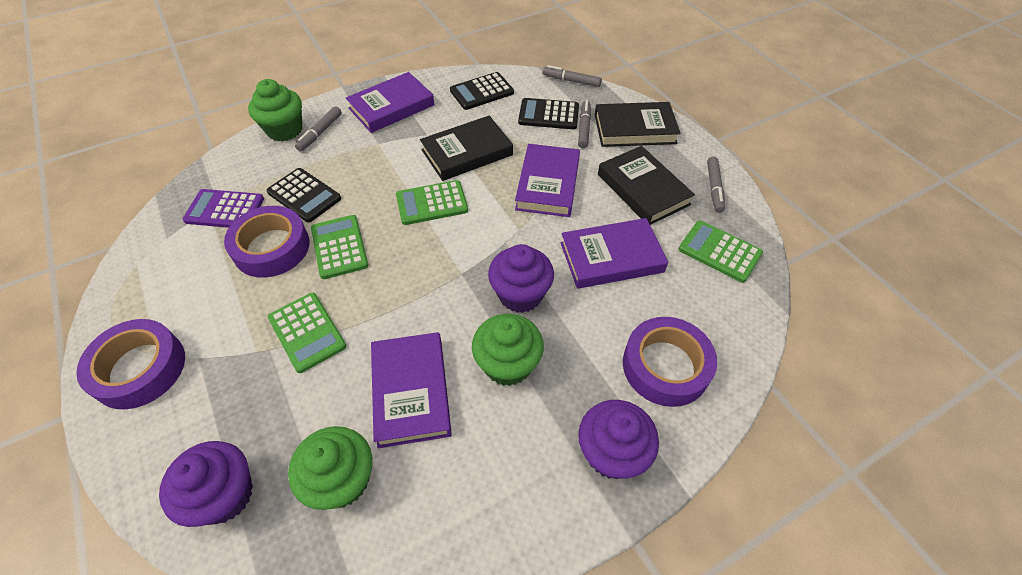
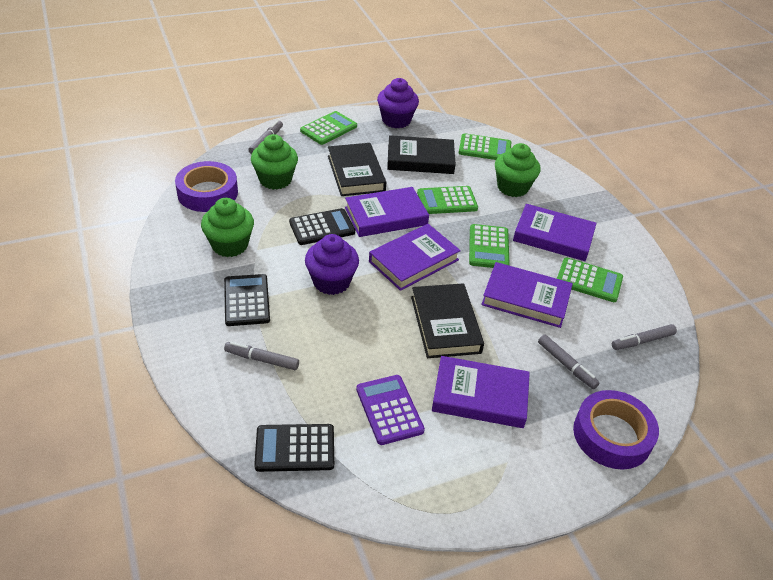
green calculator: 4 -> 5
purple book: 4 -> 5
purple cupcake: 3 -> 2
purple tape: 3 -> 2

